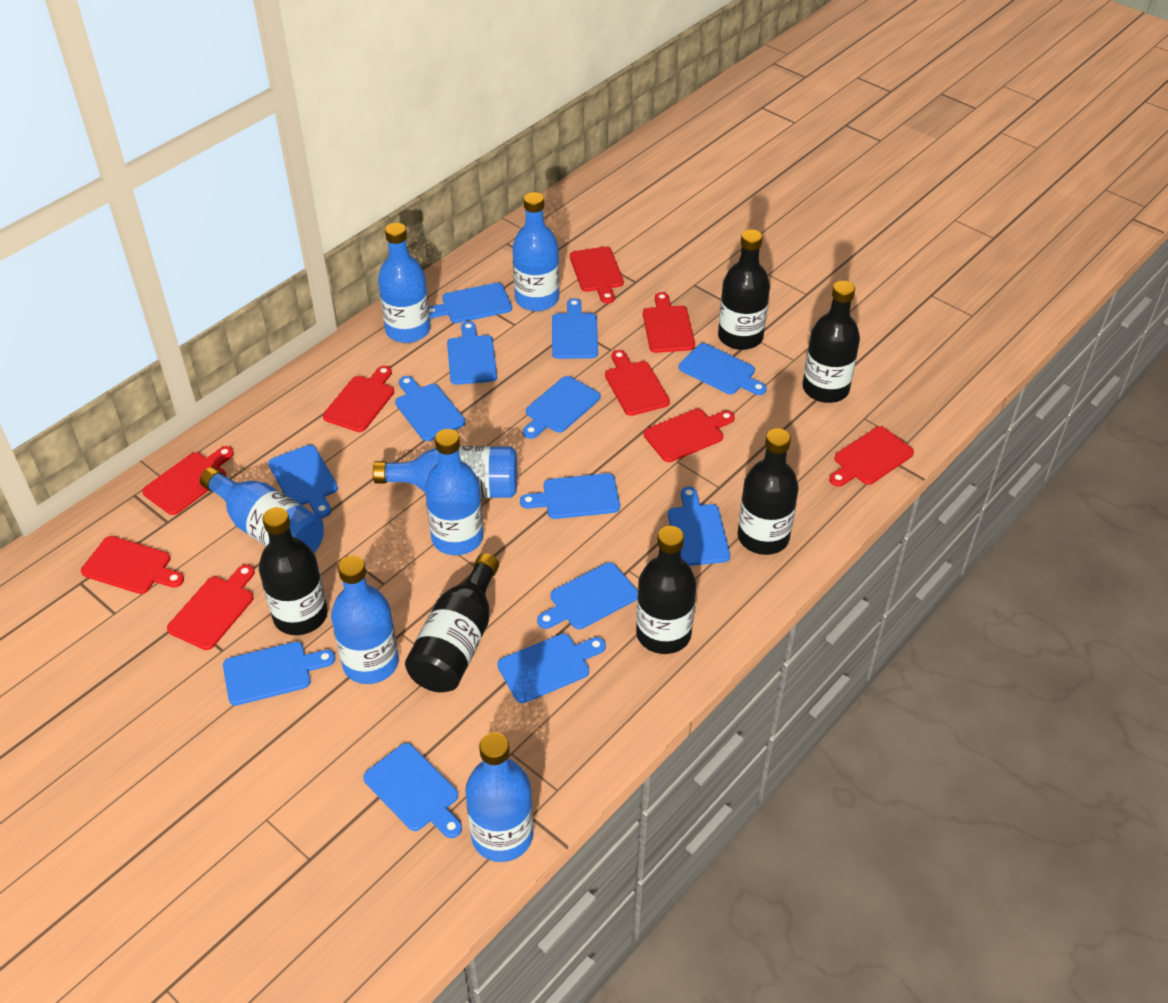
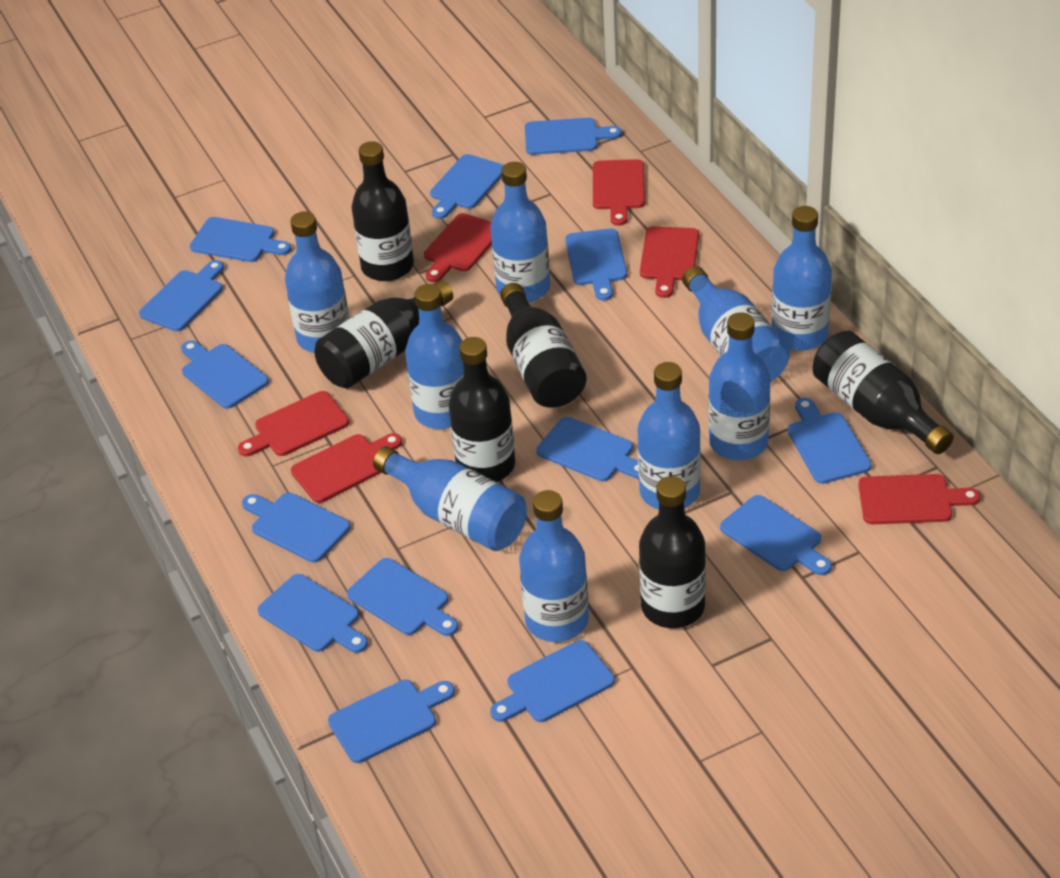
blue bottle: 7 -> 9
blue cutting board: 13 -> 14
red cutting board: 9 -> 6

